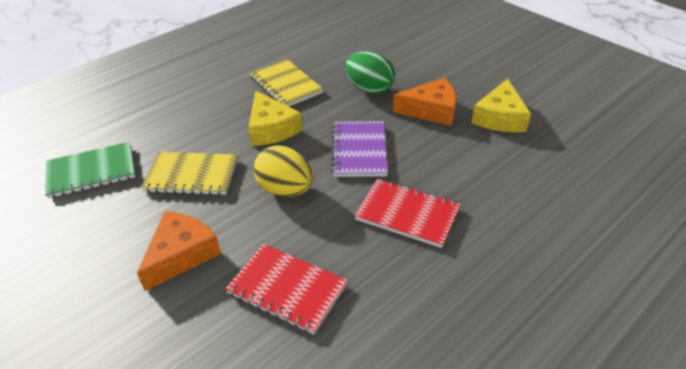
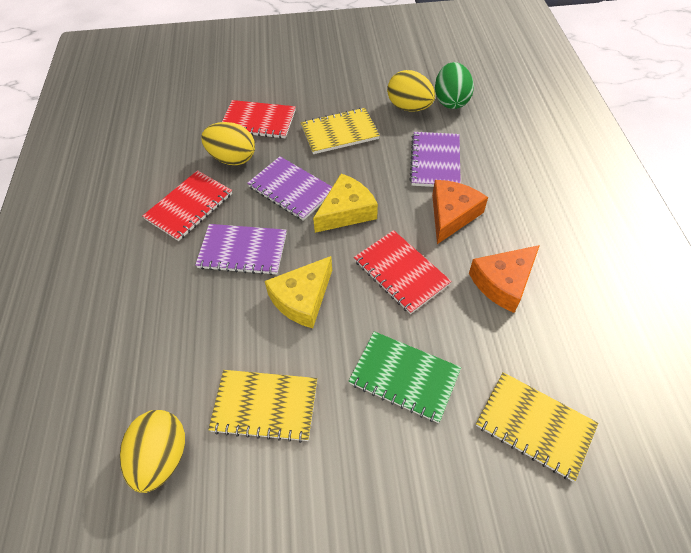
purple notebook: 1 -> 3
red notebook: 2 -> 3
yellow egg: 1 -> 3
yellow notebook: 2 -> 3

